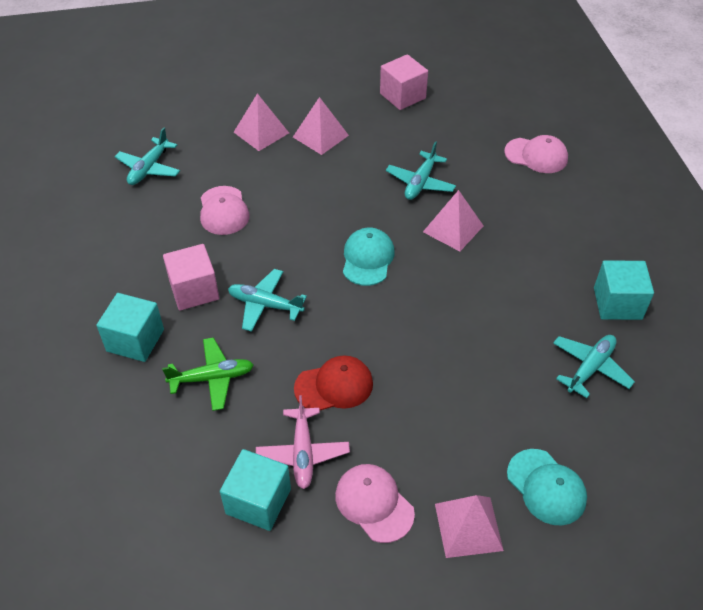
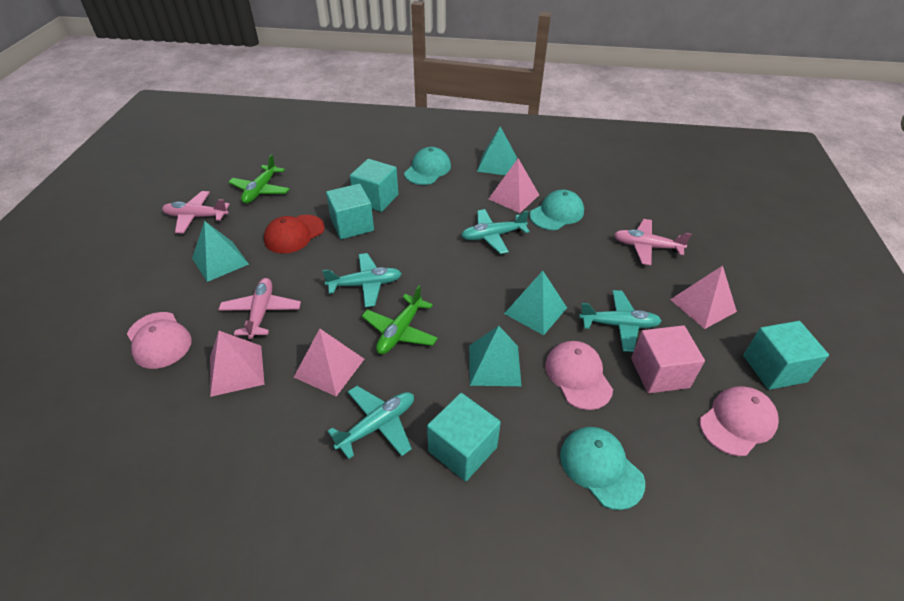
green plane: 1 -> 2
pink cube: 2 -> 1
pink plane: 1 -> 3
turquoise cap: 2 -> 3
turquoise cube: 3 -> 4
turquoise pyramid: 0 -> 4

